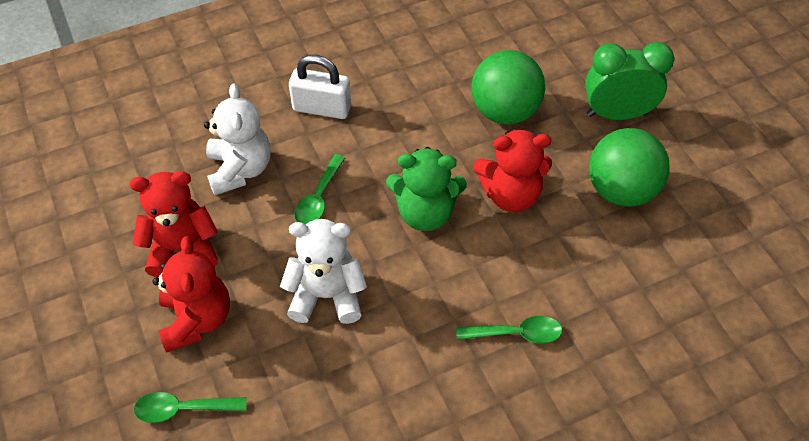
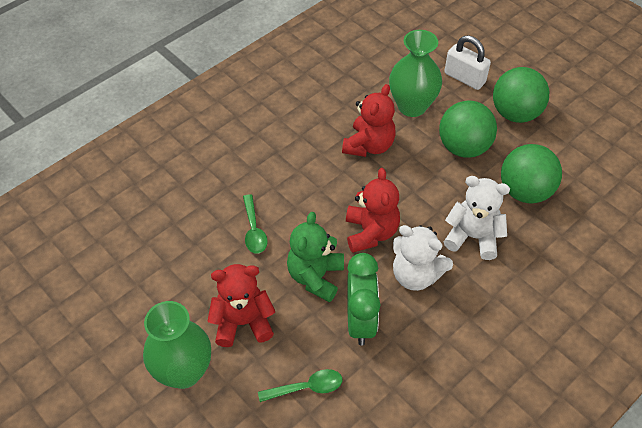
green ball: 2 -> 3
green spoon: 3 -> 2
green vase: 0 -> 2

